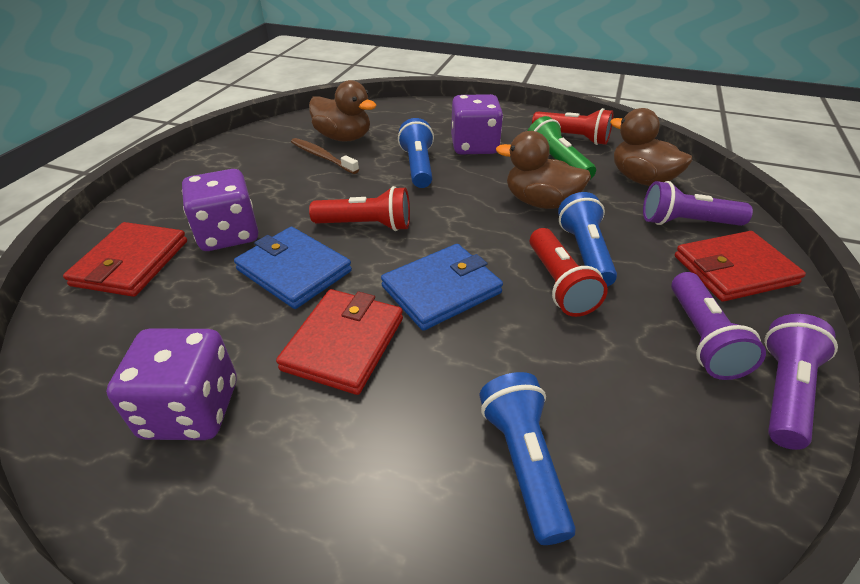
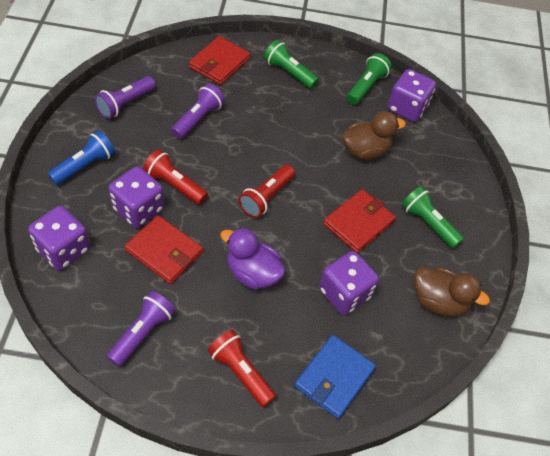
blue flashlight: 3 -> 1
blue wallet: 2 -> 1
brown duck: 3 -> 2
brown toothbrush: 1 -> 0
green flashlight: 1 -> 3
purple dice: 3 -> 4
purple duck: 0 -> 1

